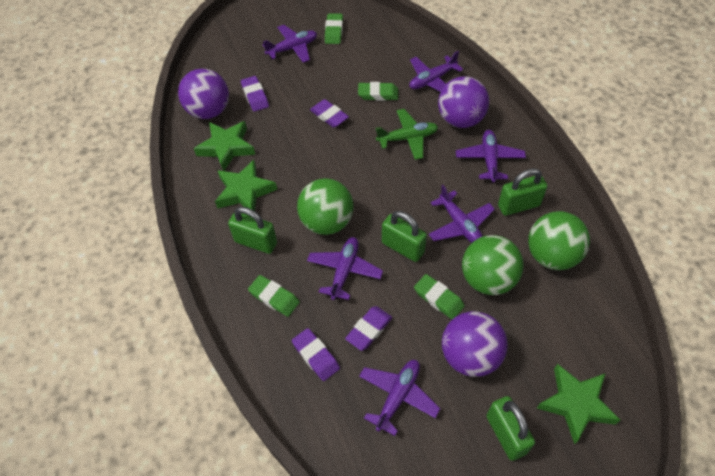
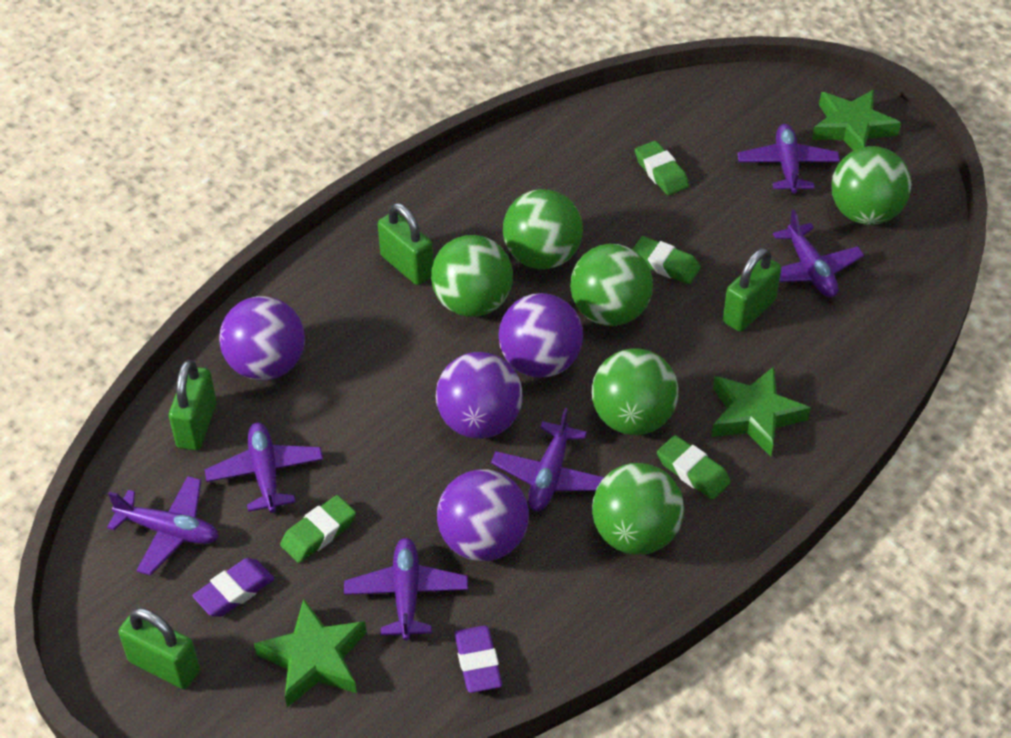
green ball: 3 -> 6
green plane: 1 -> 0
purple ball: 3 -> 4
purple eraser: 4 -> 2

